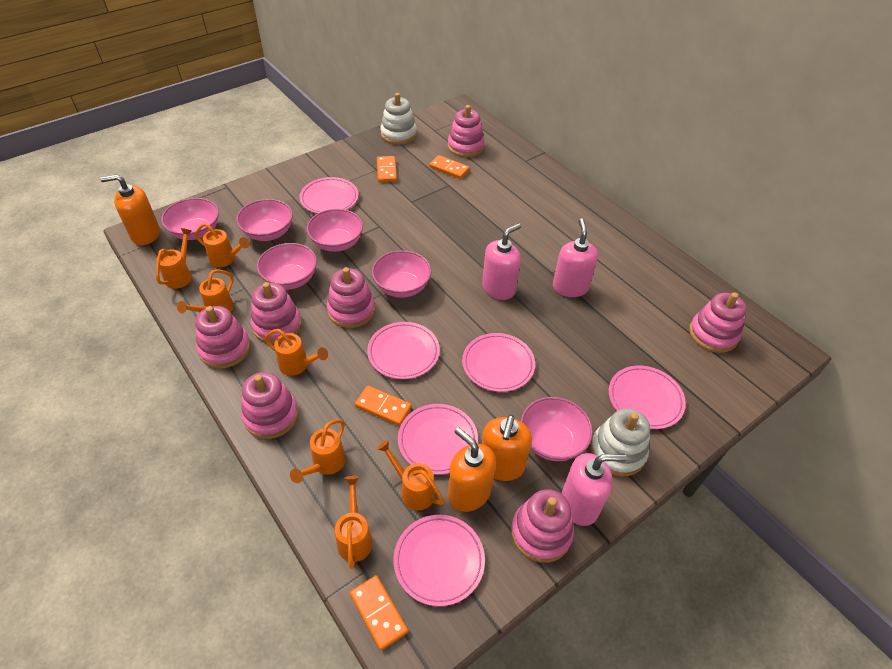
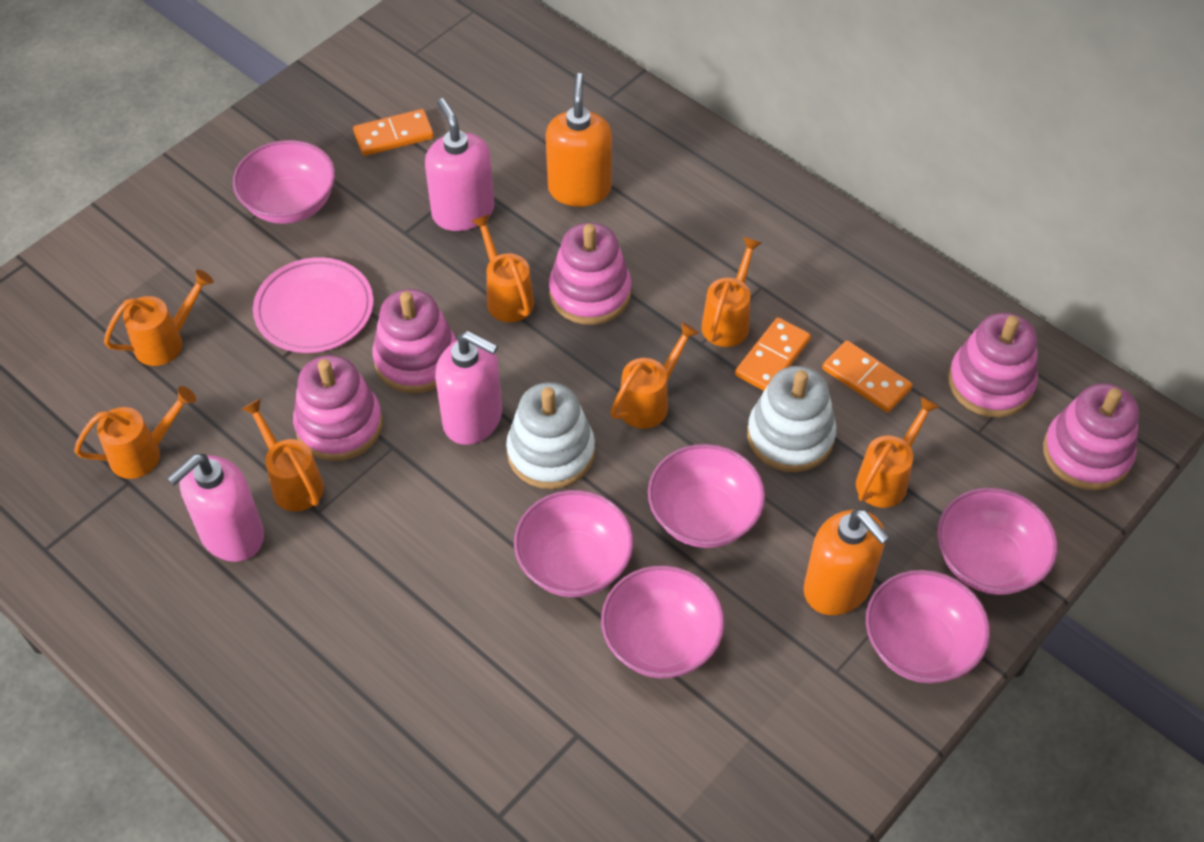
orange domino: 4 -> 3
orange soap dispenser: 3 -> 2
pink plate: 6 -> 1
pink stacking toy: 7 -> 5

